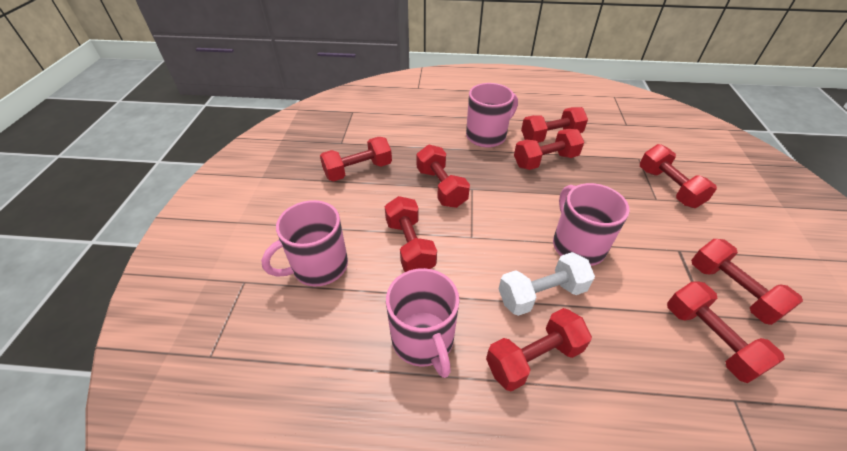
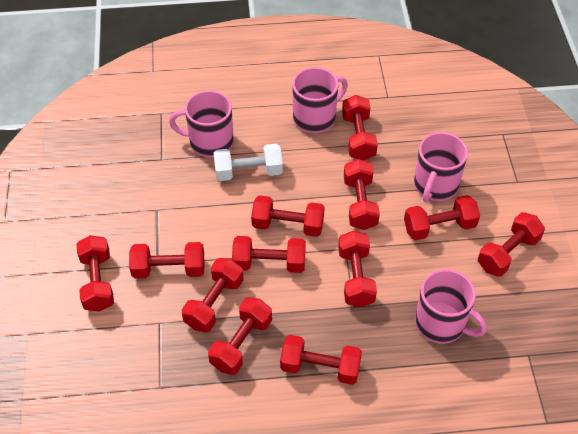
red dumbbell: 9 -> 12

